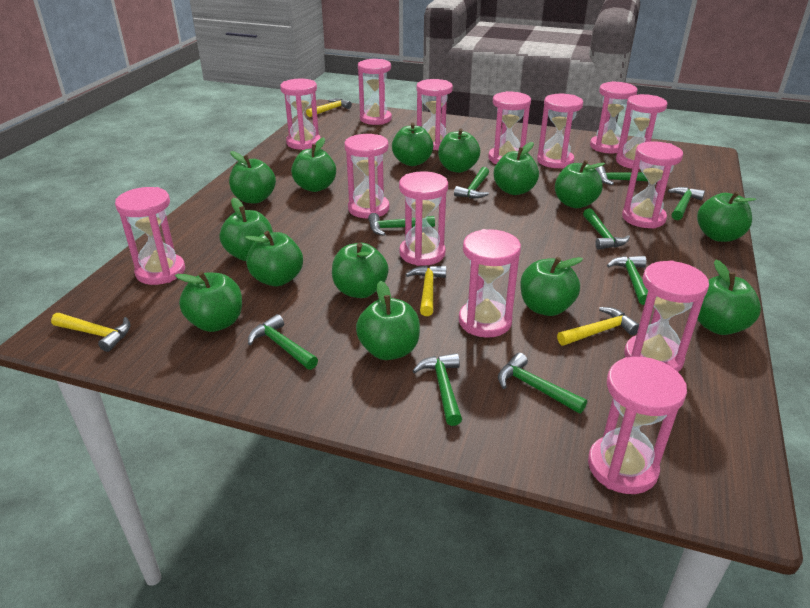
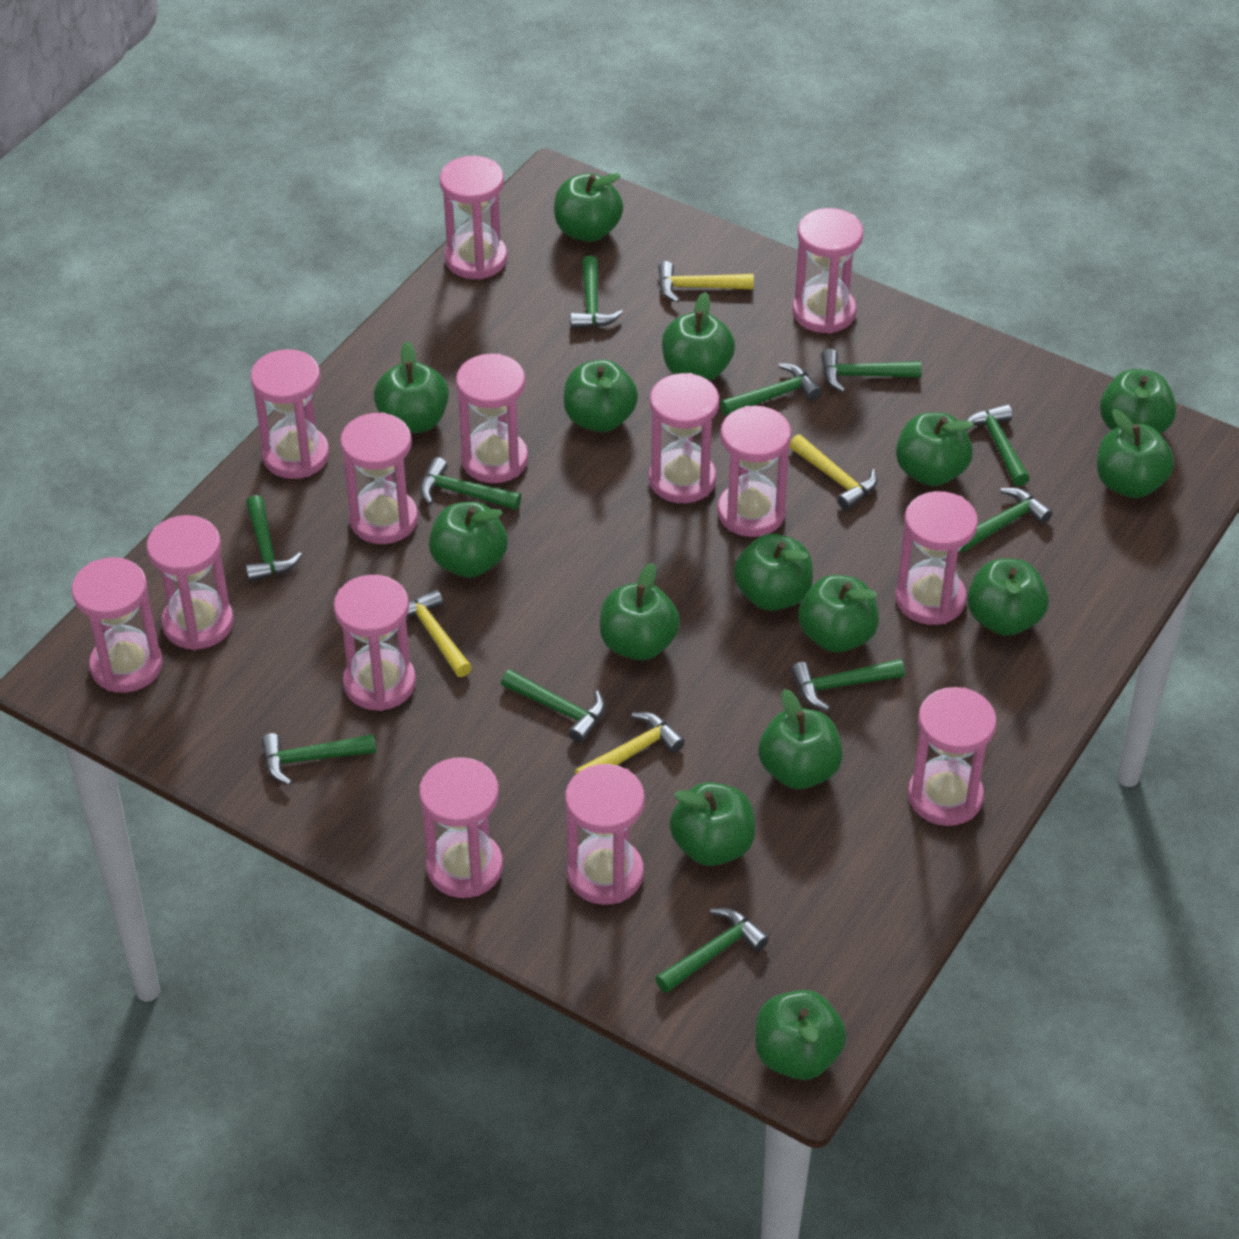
green apple: 14 -> 15
green hammer: 9 -> 11

